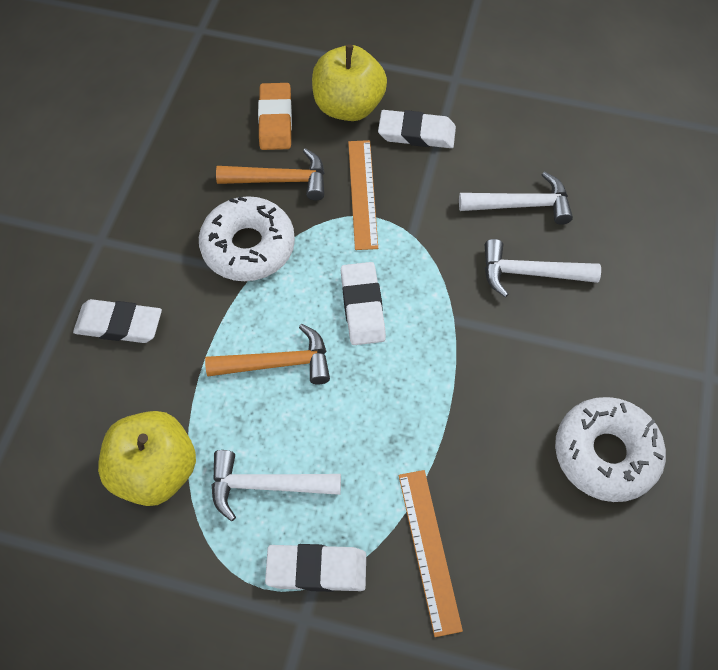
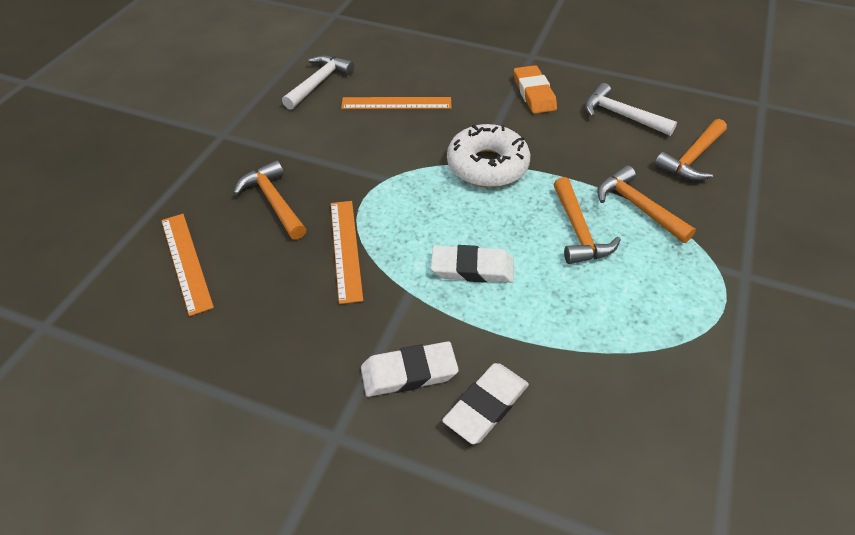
orange hammer: 2 -> 4
orange ruler: 2 -> 3
white donut: 2 -> 1
white eraser: 4 -> 3
white hammer: 3 -> 2
yellow apple: 2 -> 0

